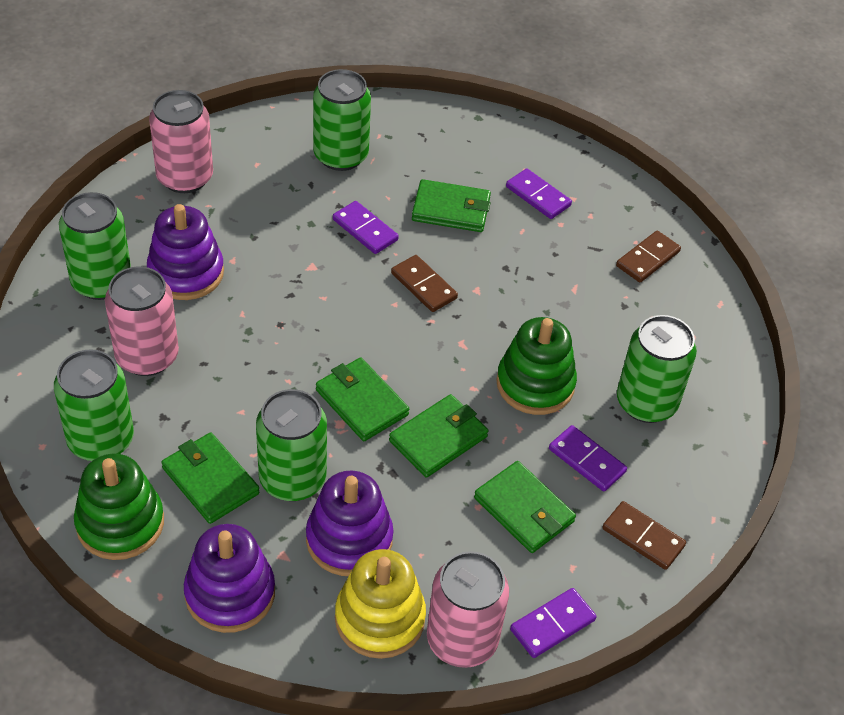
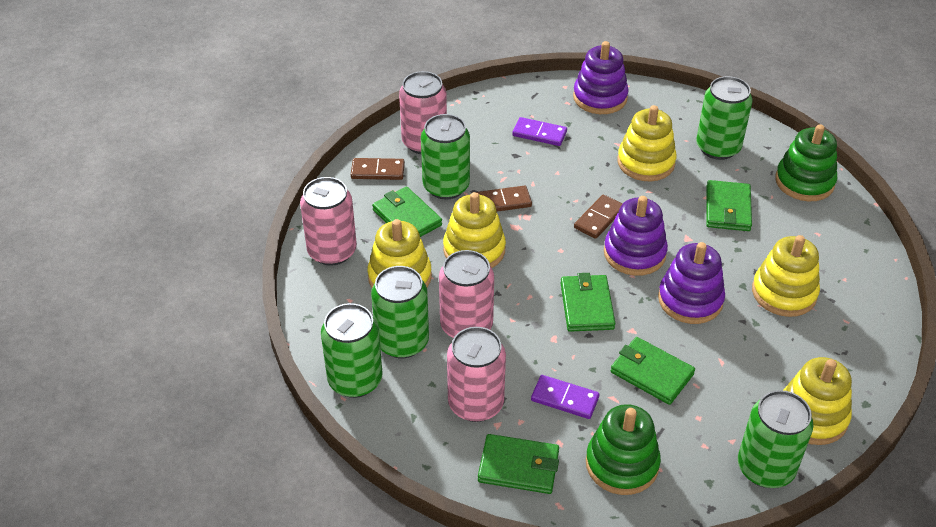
pink can: 3 -> 4
purple domino: 4 -> 2
yellow stacking toy: 1 -> 5

